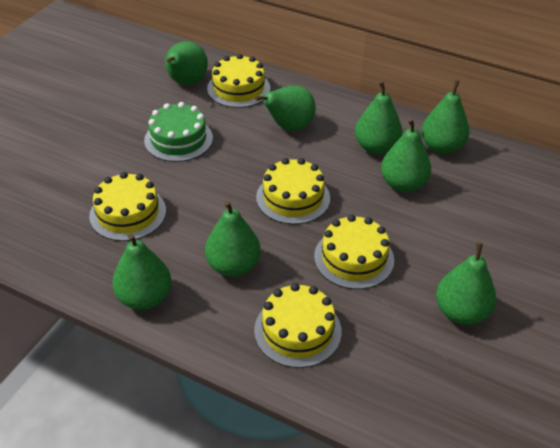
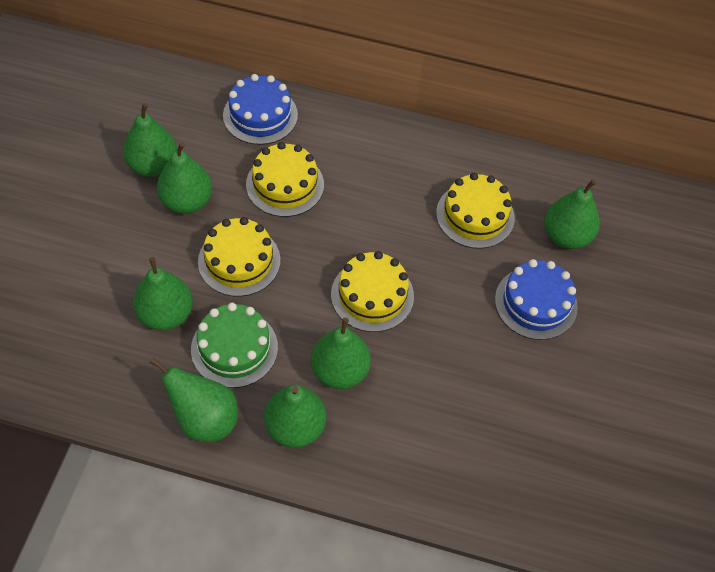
blue cake: 0 -> 2
green pear: 8 -> 7
yellow cake: 5 -> 4

